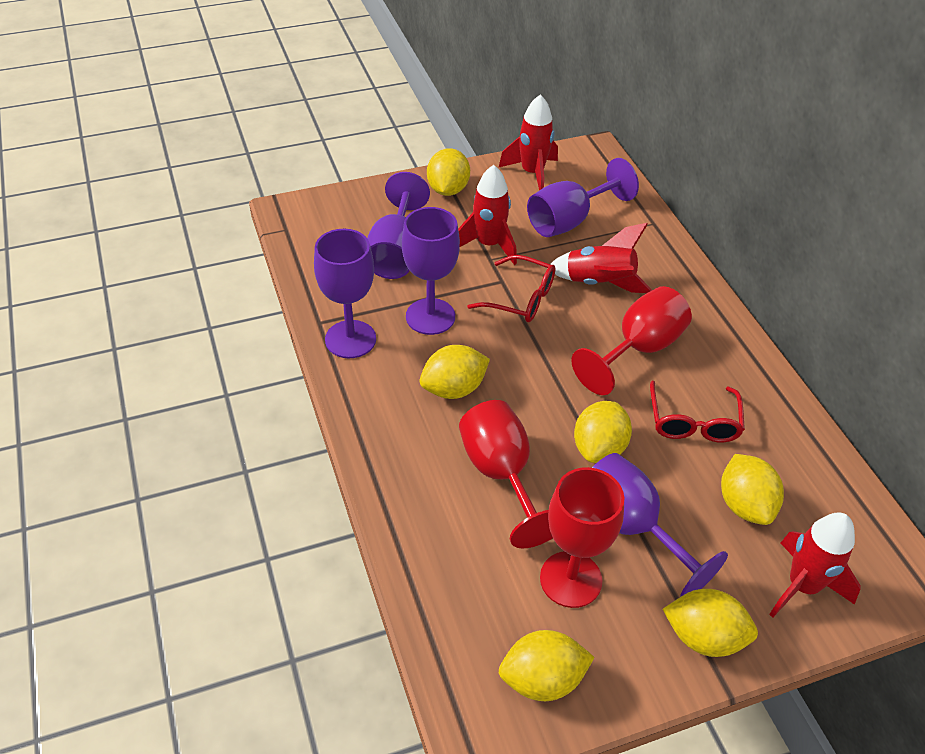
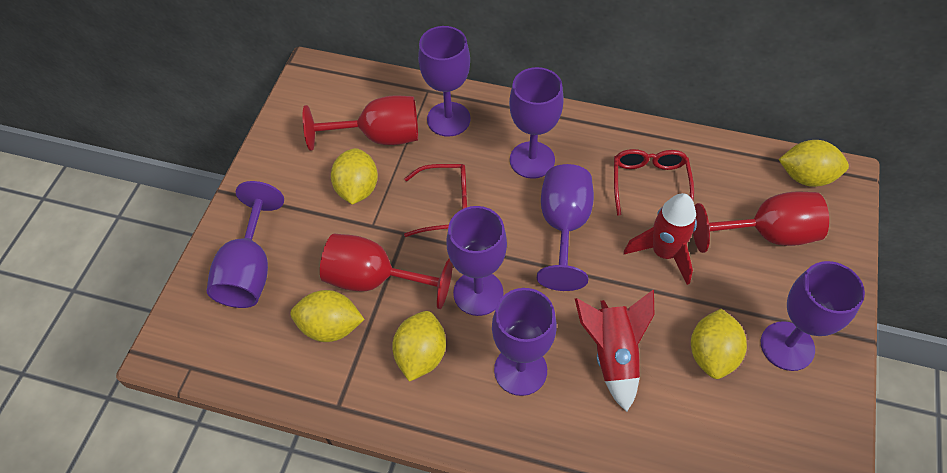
purple goblet: 5 -> 7
red rocket: 4 -> 2
yellow lemon: 6 -> 5

